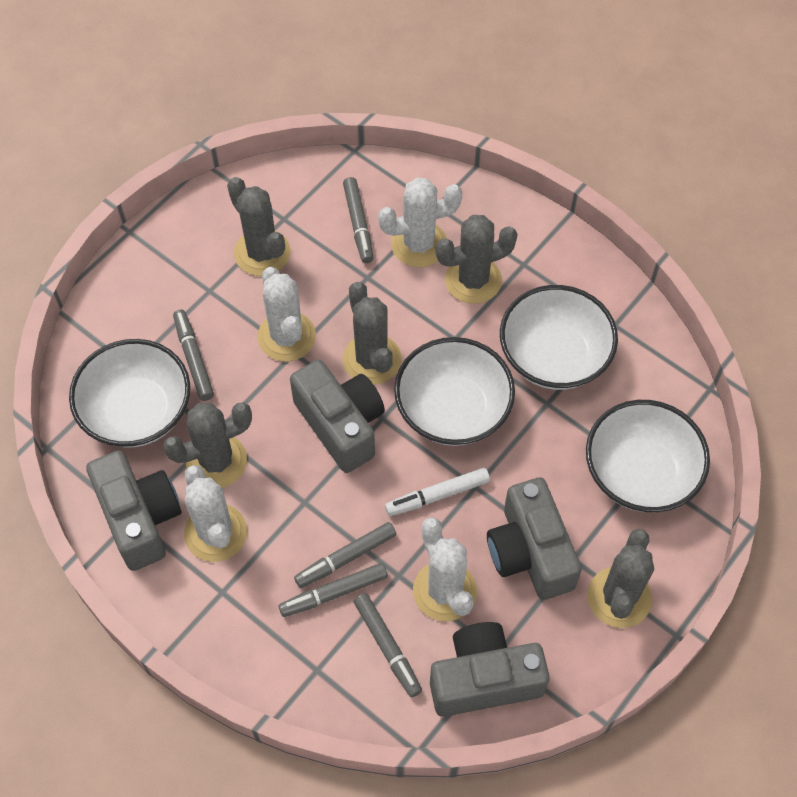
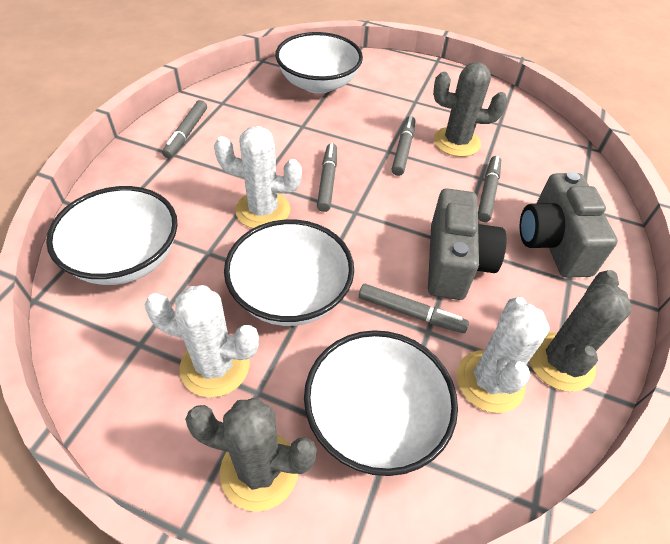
grey cactus: 5 -> 3
grey camera: 4 -> 2
white cactus: 4 -> 3
white marker: 1 -> 0

